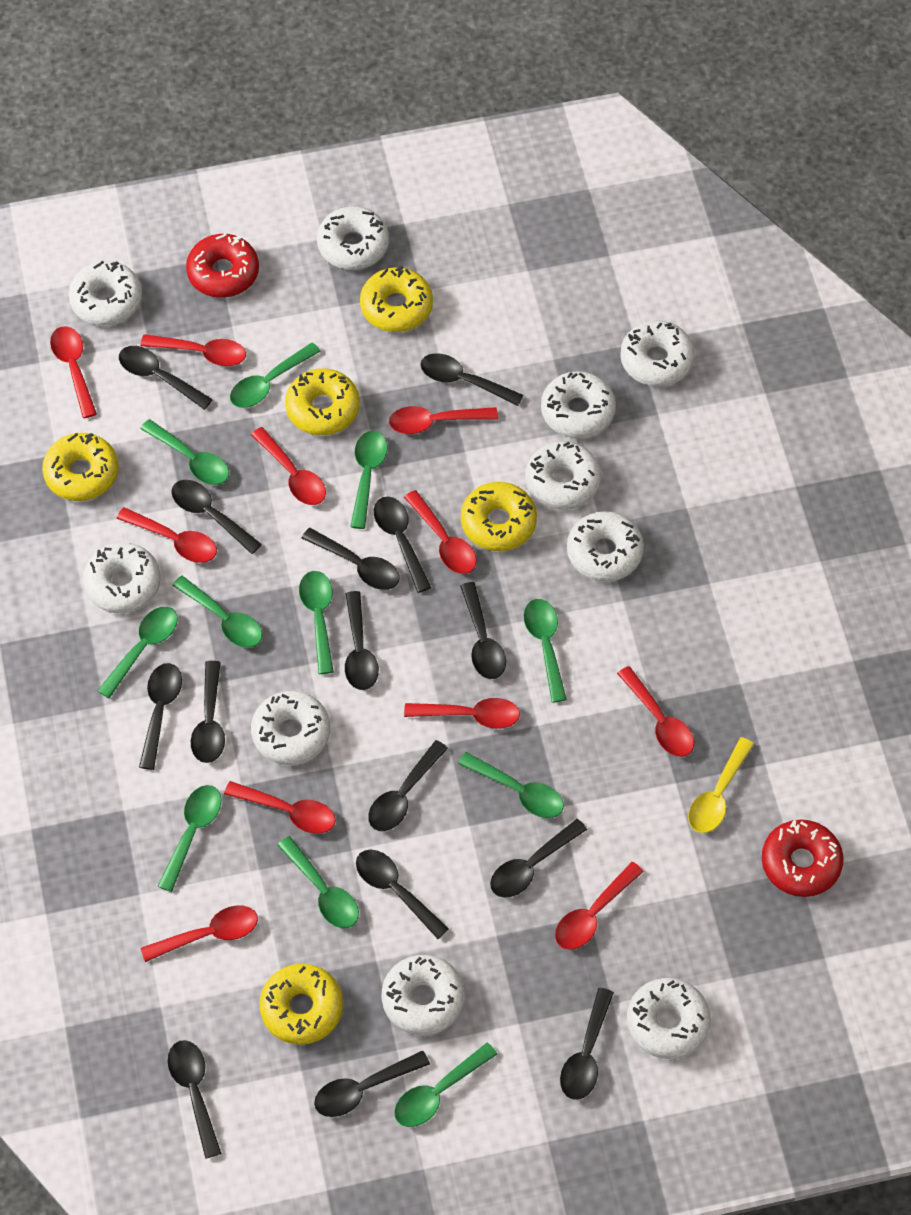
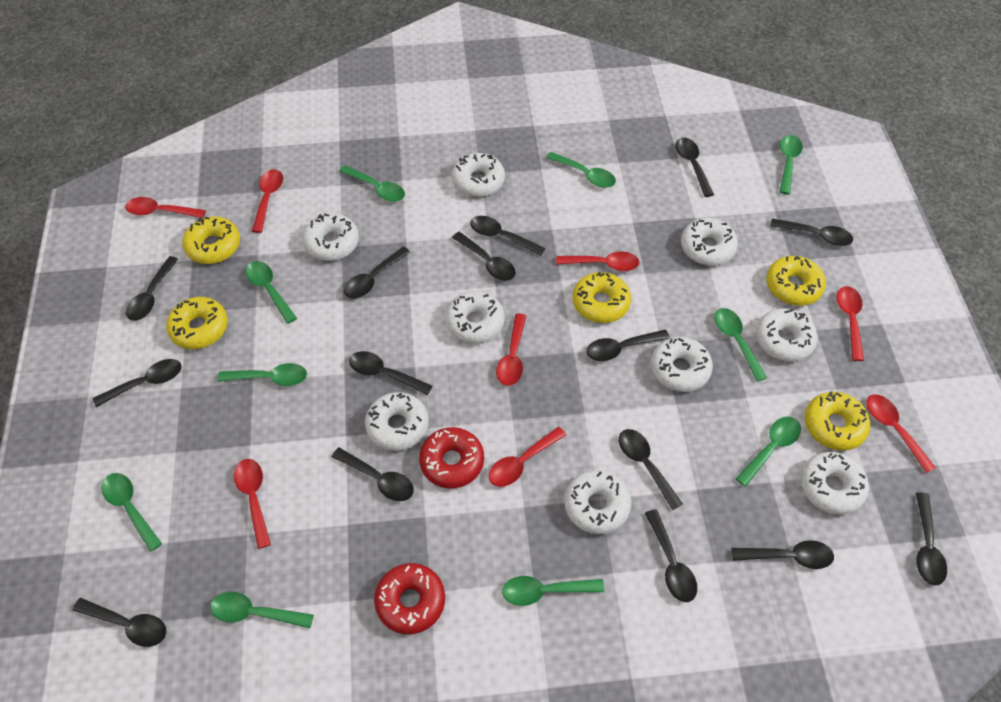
green spoon: 11 -> 10
red spoon: 11 -> 8
white donut: 10 -> 9
yellow spoon: 1 -> 0

